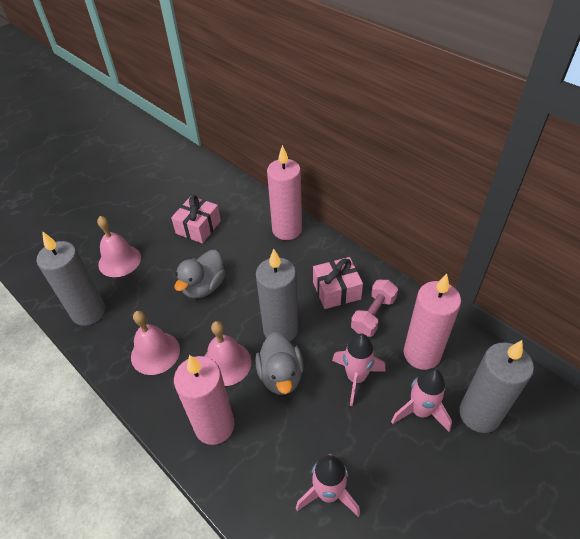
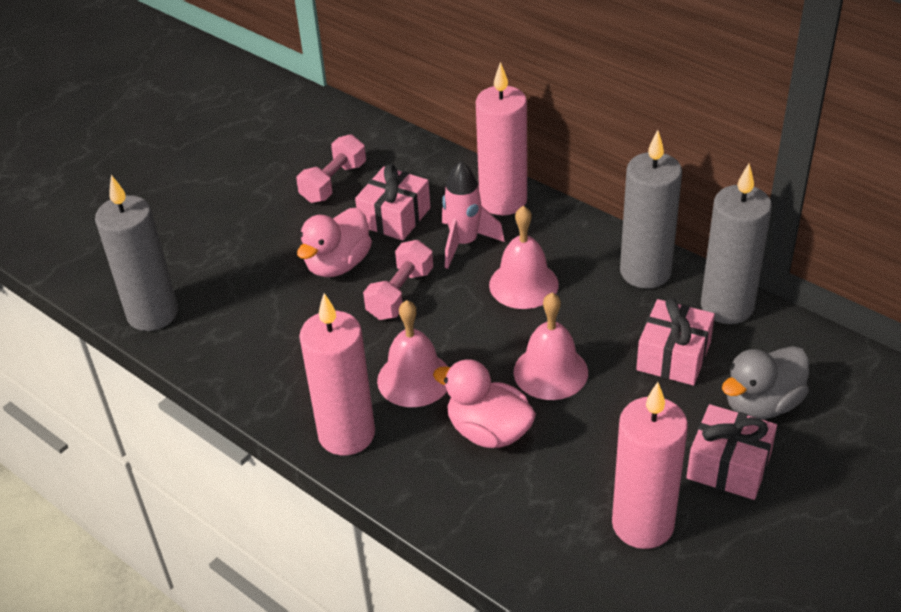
grey duck: 2 -> 1
pink duck: 0 -> 2
pink dumbbell: 1 -> 2
pink gift: 2 -> 3
pink rocket: 3 -> 1

